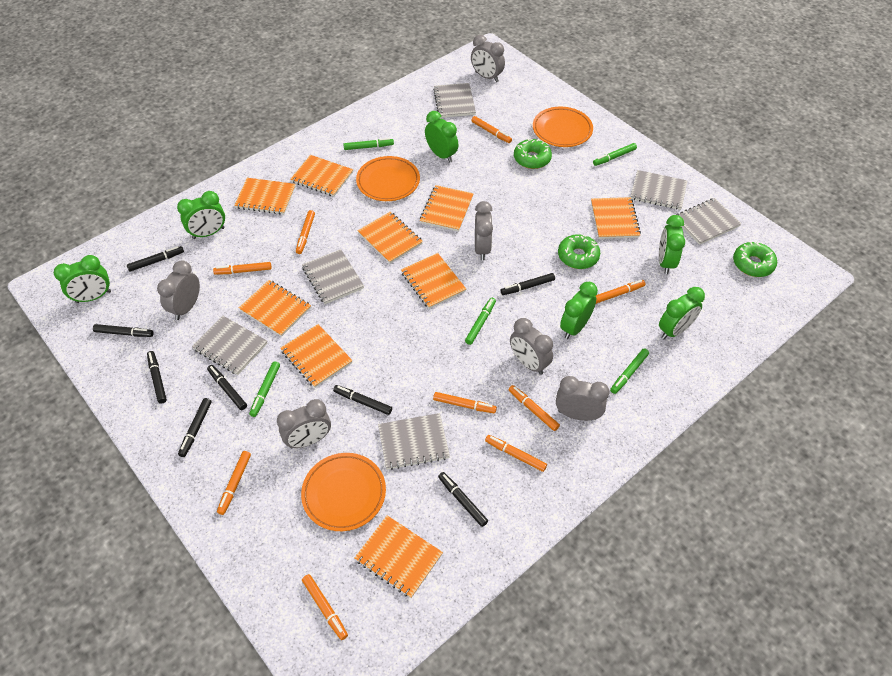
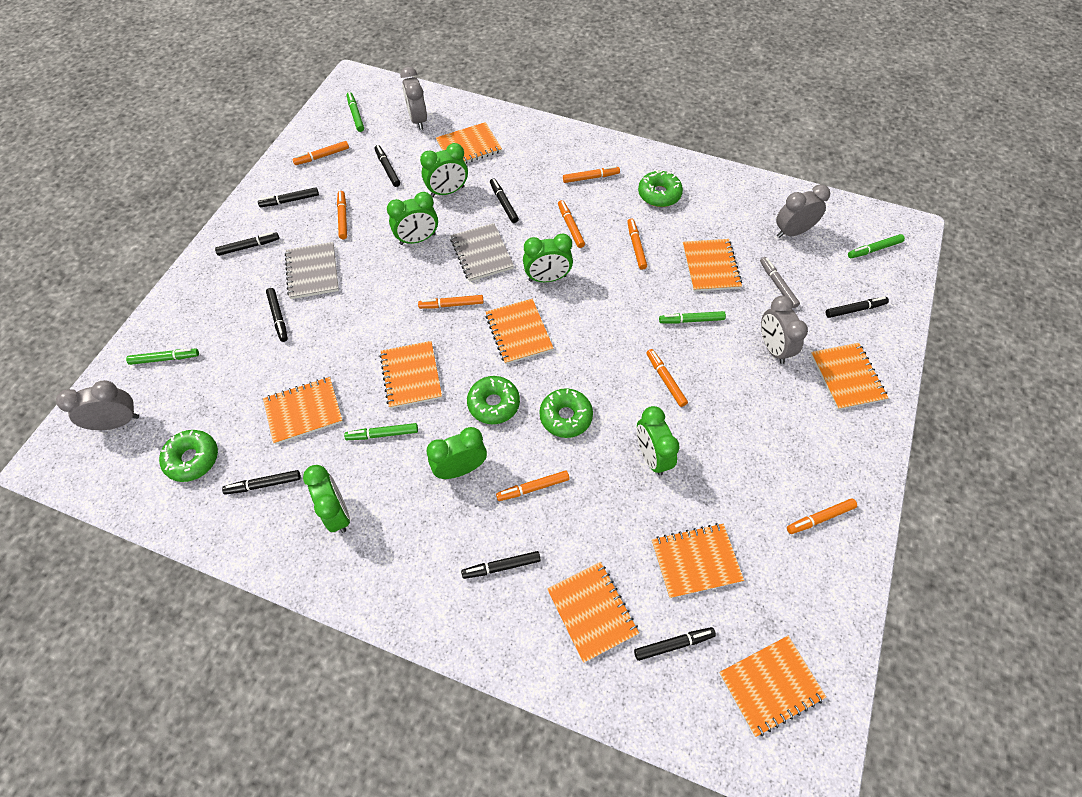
black marker: 8 -> 9
green donut: 3 -> 4
grey clock: 6 -> 4
grey marker: 0 -> 1
grey notebook: 6 -> 2
orange plate: 3 -> 0

